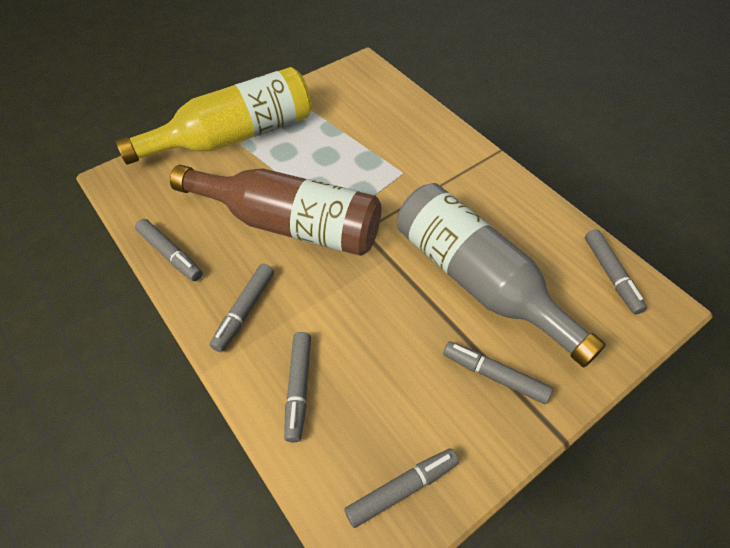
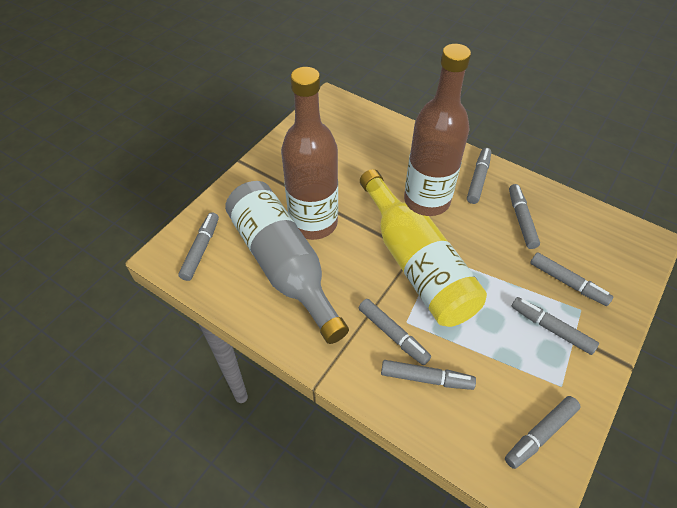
brown bottle: 1 -> 2
grey marker: 6 -> 8

